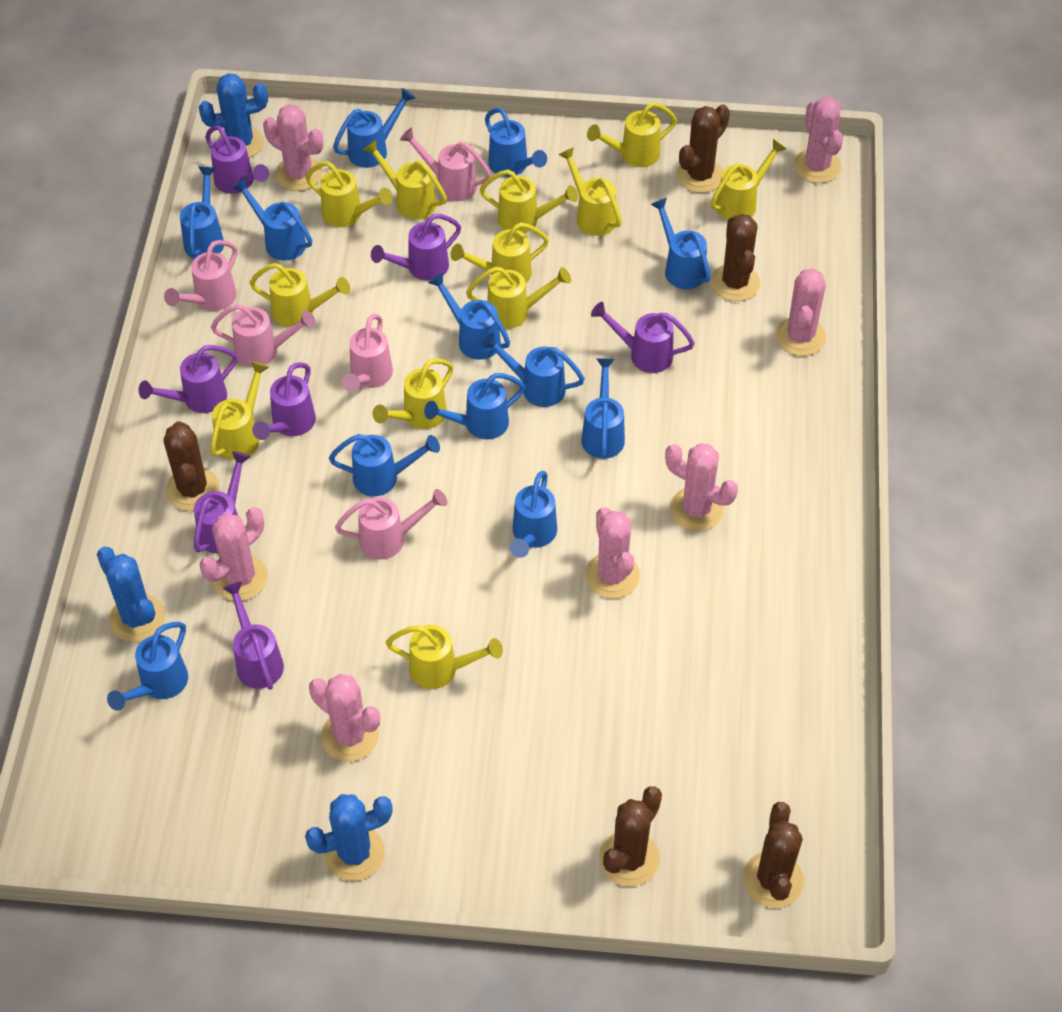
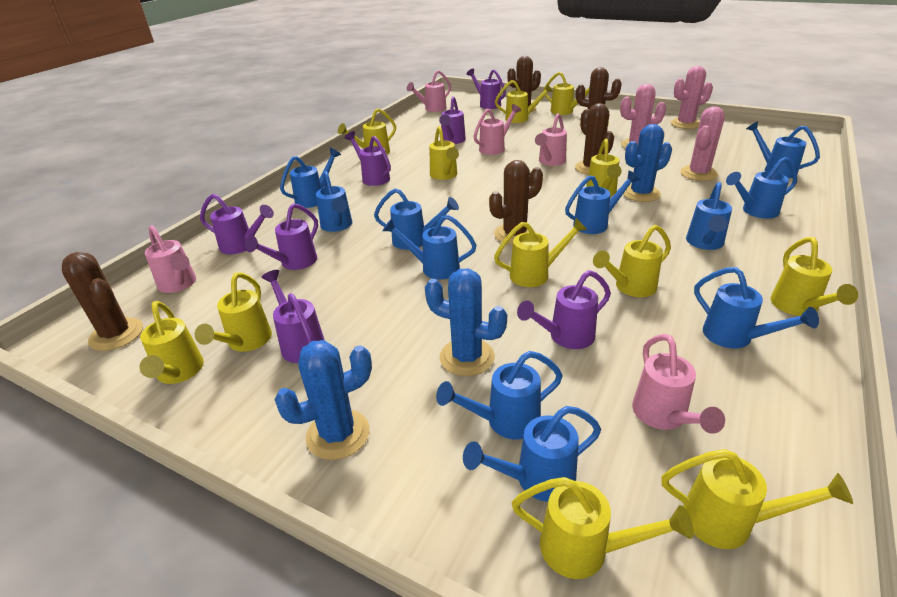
blue watering can: 12 -> 11
pink cactus: 7 -> 3

